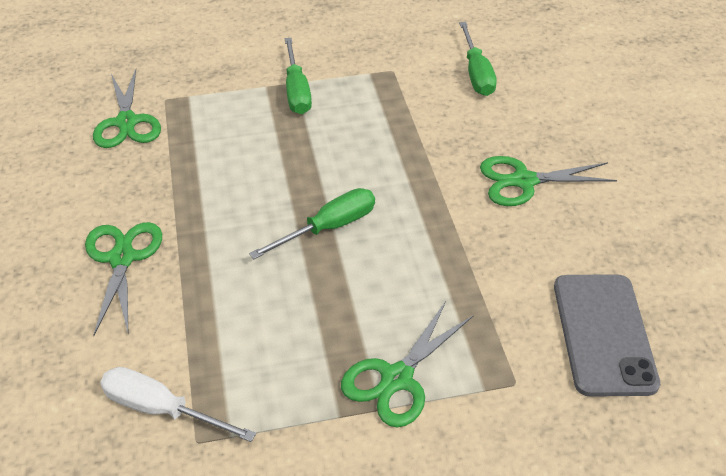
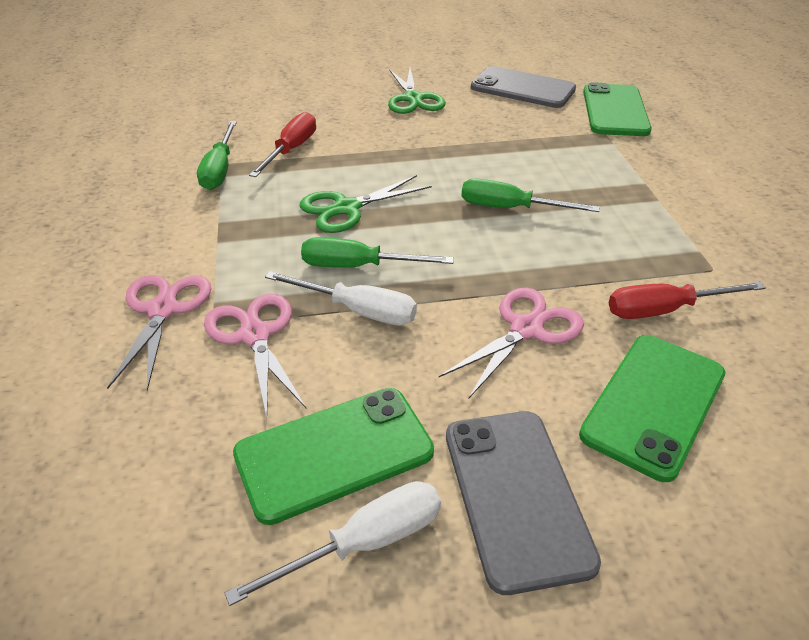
green phone: 0 -> 3
green scissors: 4 -> 2
grey phone: 1 -> 2
pink scissors: 0 -> 3
red screwdriver: 0 -> 2
white screwdriver: 1 -> 2

